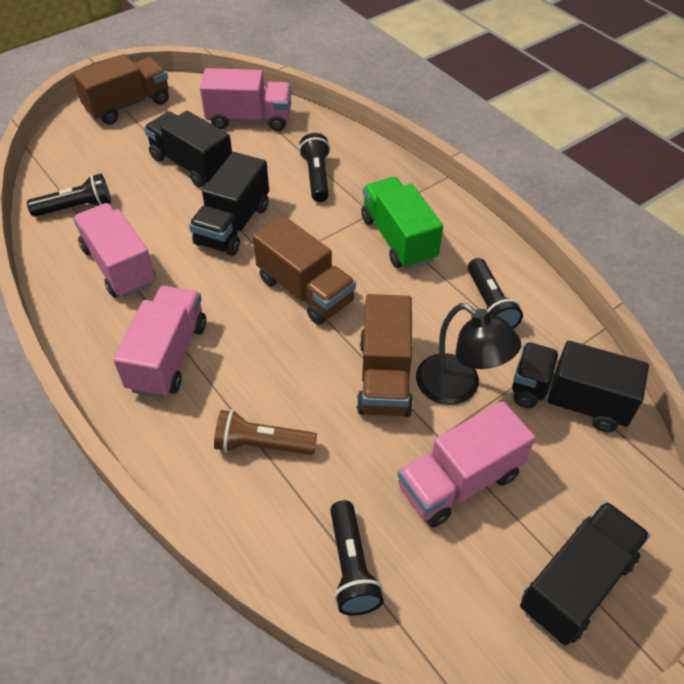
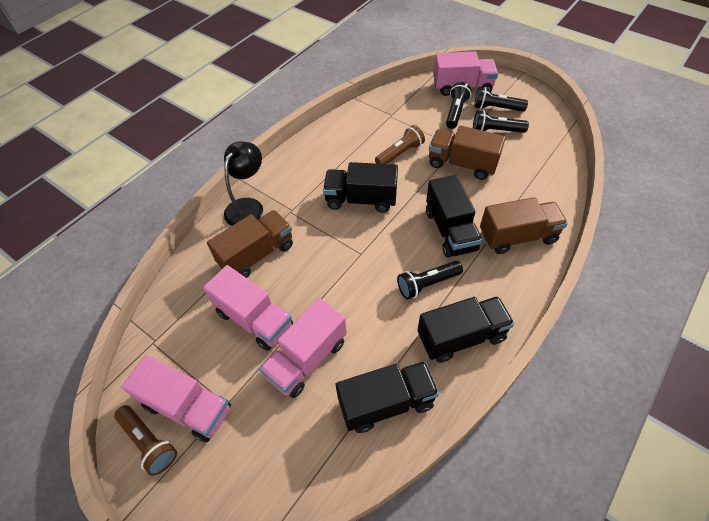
brown flashlight: 1 -> 2
green truck: 1 -> 0

